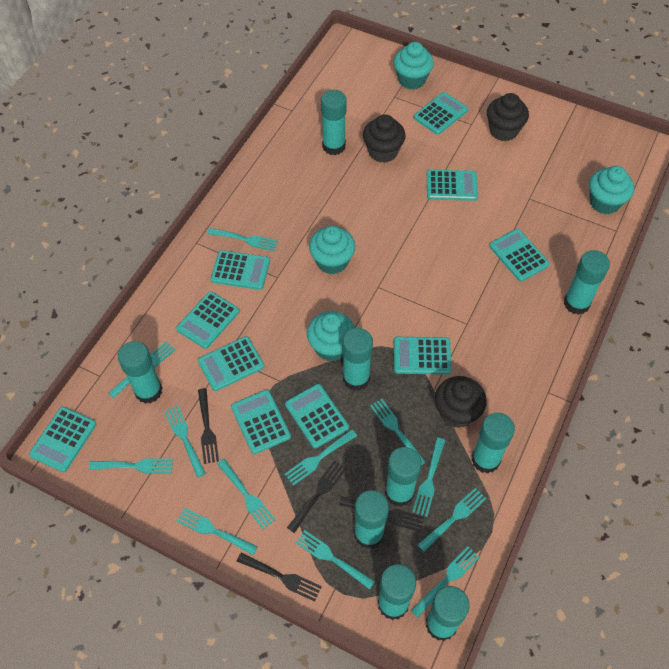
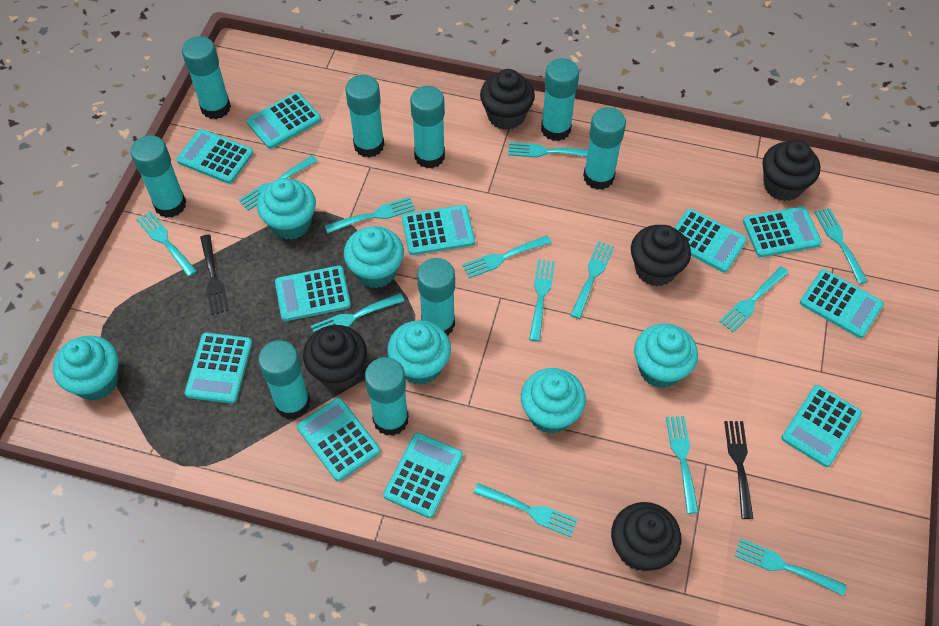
black cupcake: 3 -> 5
black fork: 4 -> 2
turquoise calculator: 10 -> 11
turquoise cupcake: 4 -> 6
turquoise fork: 12 -> 13

